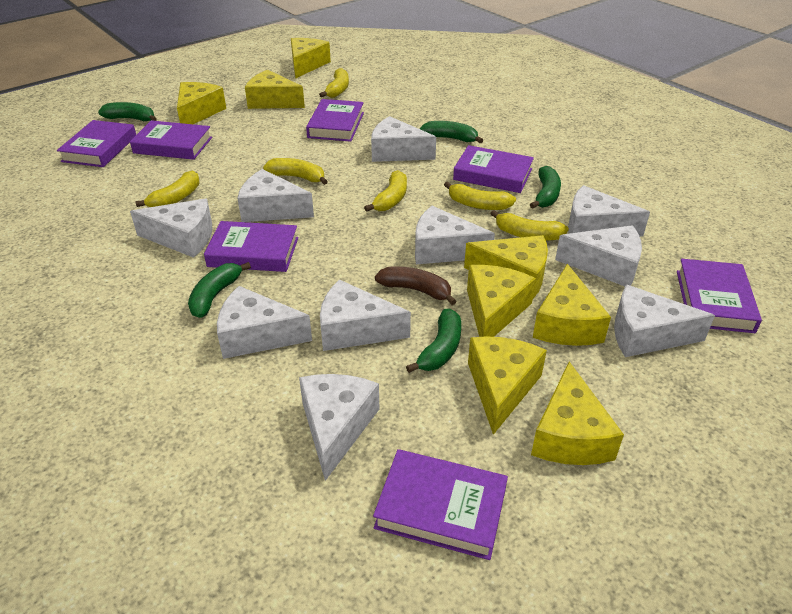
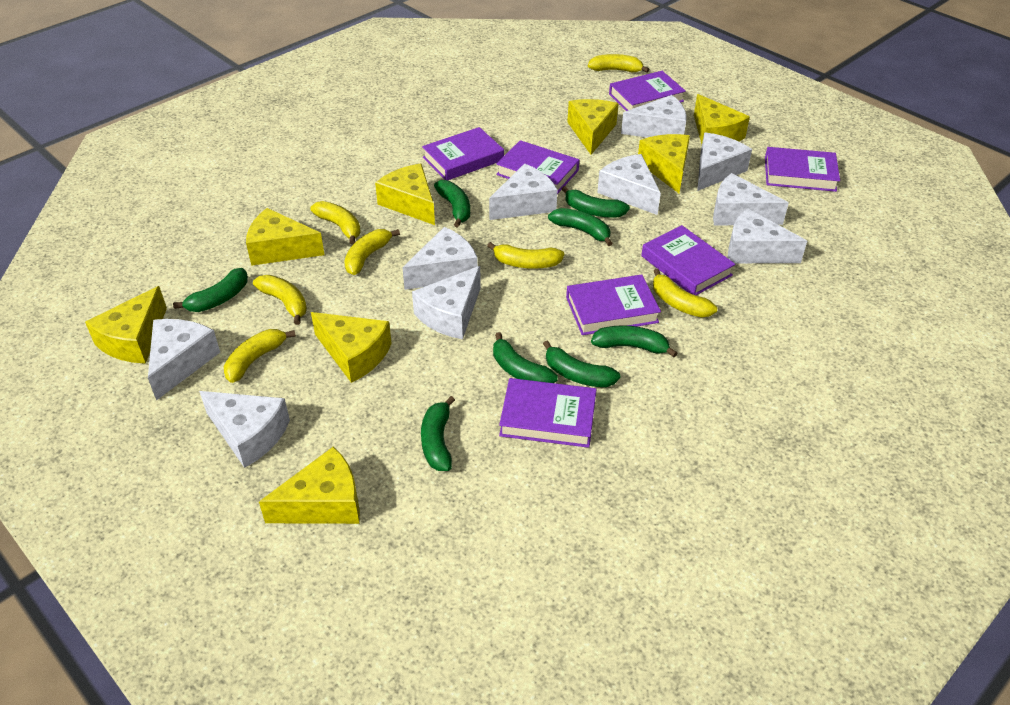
brown banana: 1 -> 0
green banana: 5 -> 8
yellow banana: 6 -> 7

